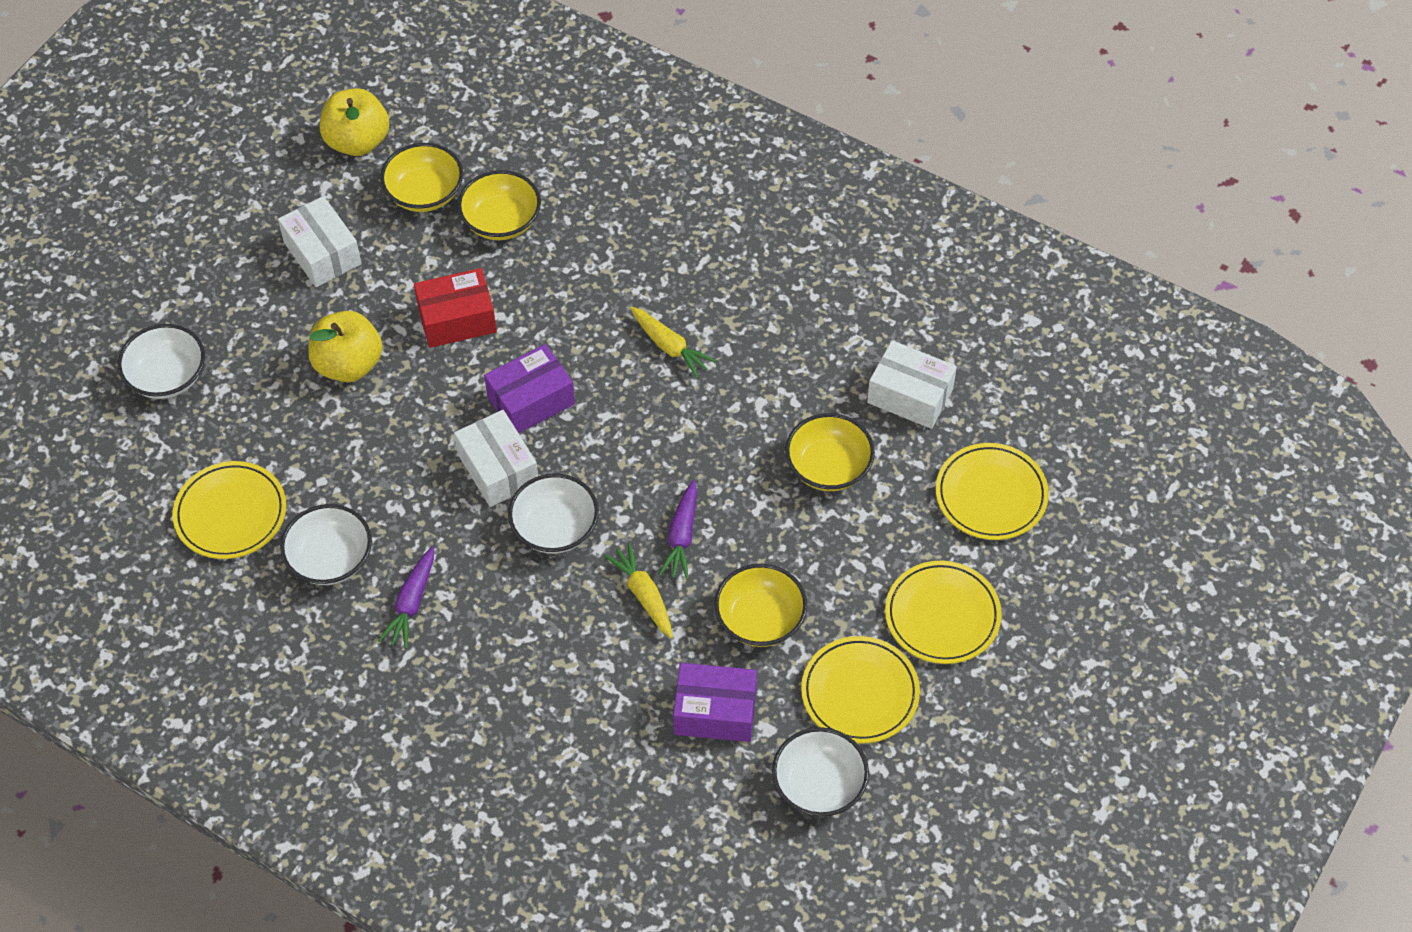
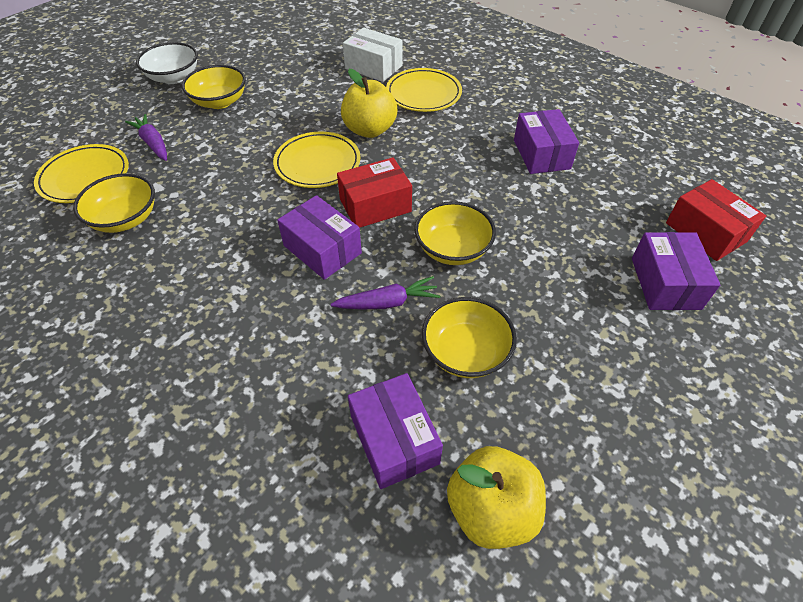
purple box: 2 -> 4
red box: 1 -> 2
white bowl: 4 -> 1
white box: 3 -> 1
yellow carrot: 2 -> 0
yellow plate: 4 -> 3

